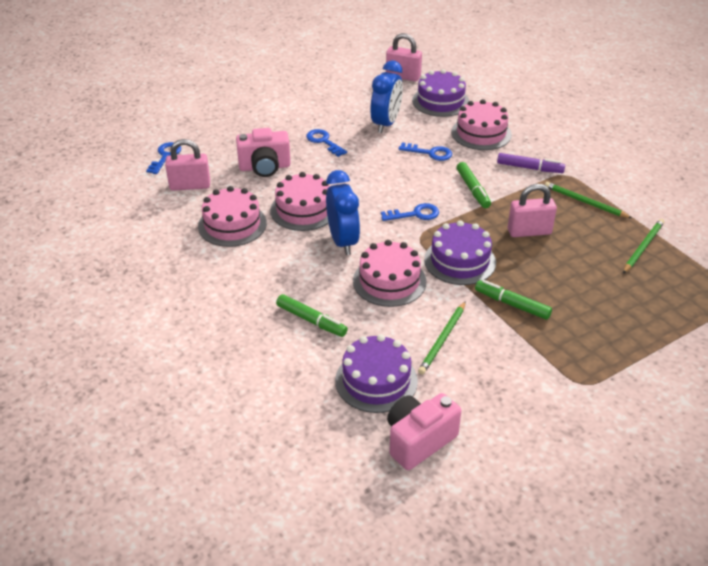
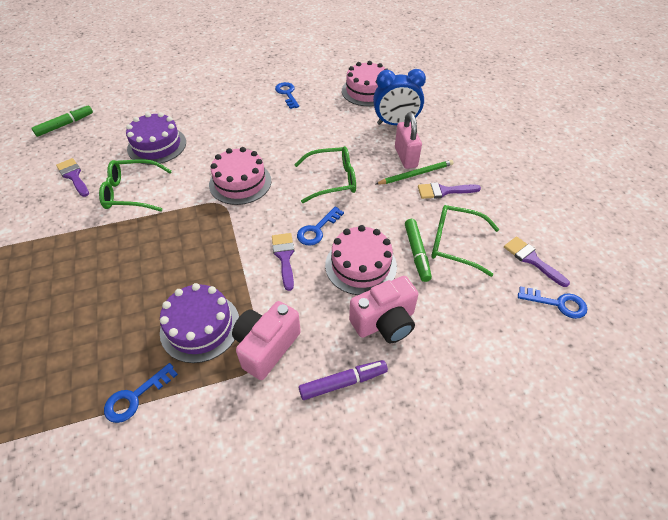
blue clock: 2 -> 1
green glasses: 0 -> 3
green marker: 3 -> 2
green pencil: 3 -> 1
pink cake: 4 -> 3
pink padlock: 3 -> 1
purple brush: 0 -> 4
purple cake: 3 -> 2

